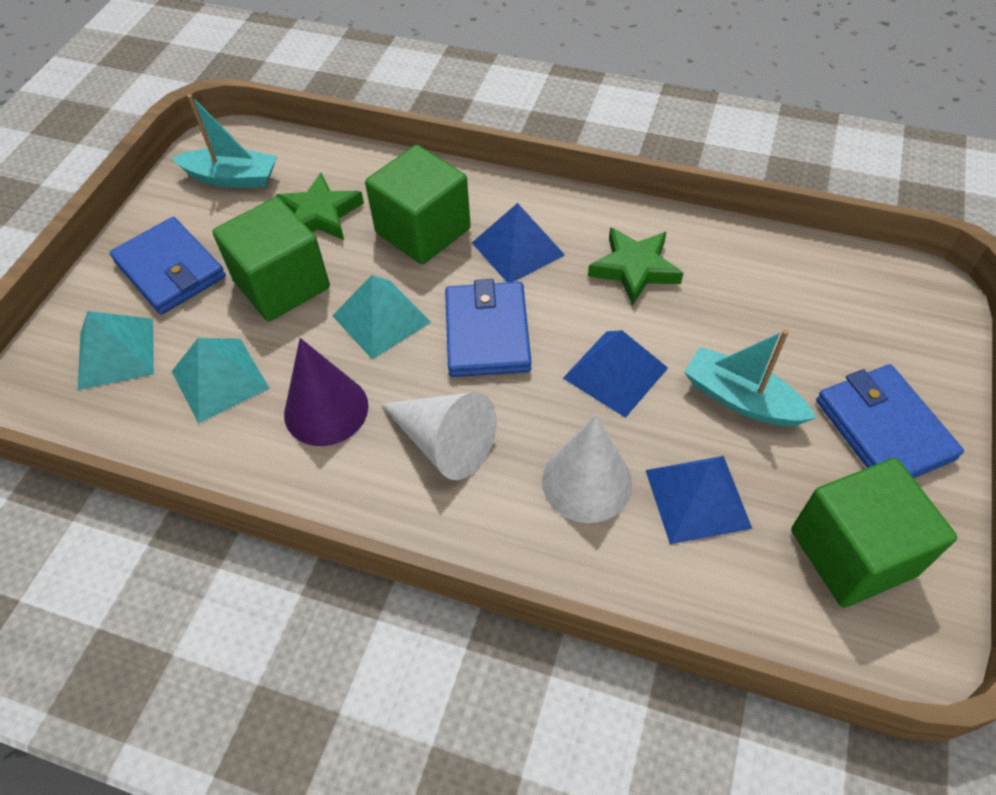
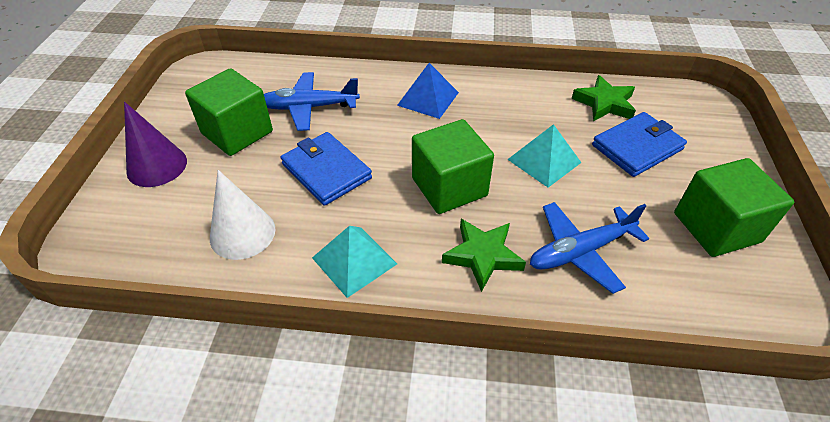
blue plane: 0 -> 2
blue pyramid: 3 -> 1
blue wallet: 3 -> 2
turquoise boat: 2 -> 0
turquoise pyramid: 3 -> 2
white cone: 2 -> 1

